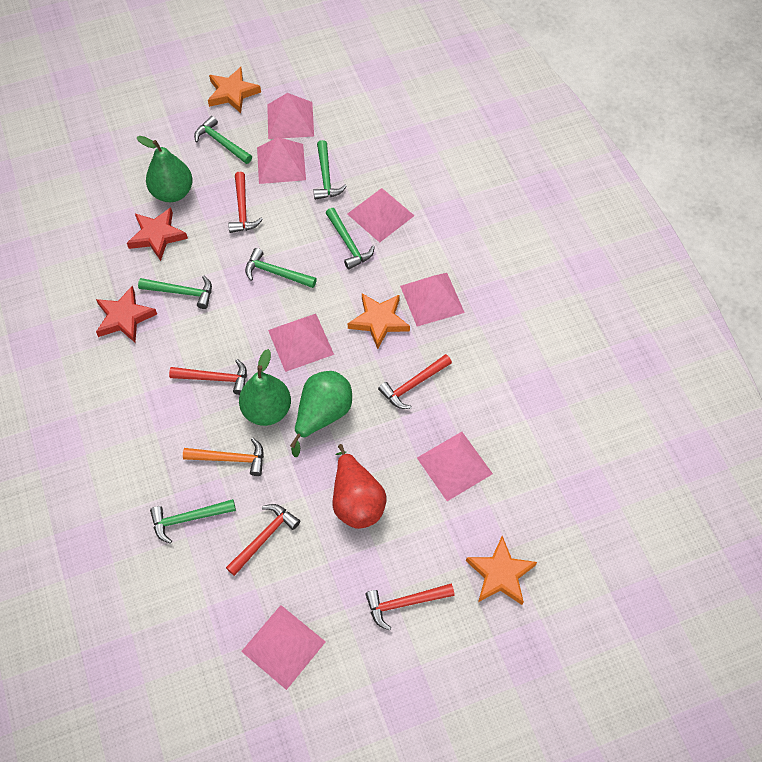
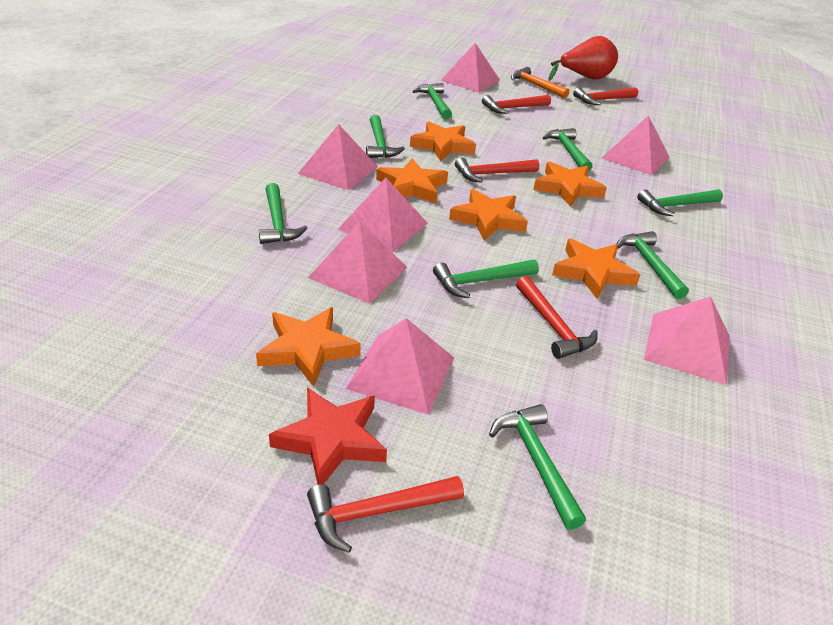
green hammer: 6 -> 8
green pear: 3 -> 0
orange star: 3 -> 6
red star: 2 -> 1

